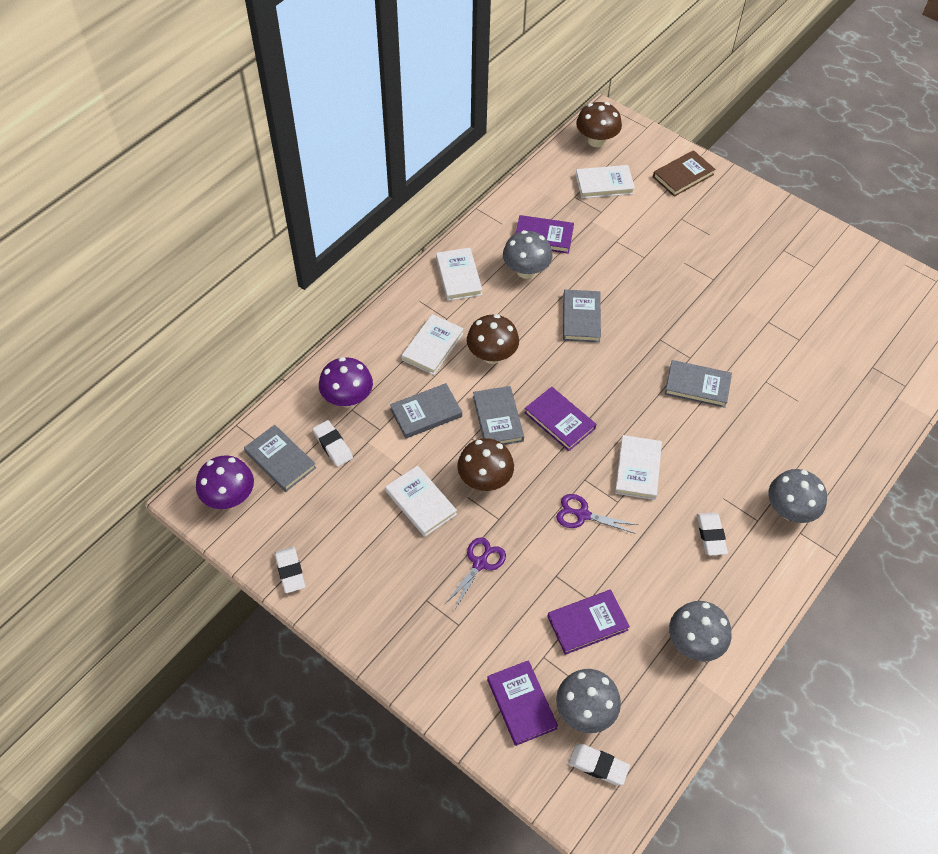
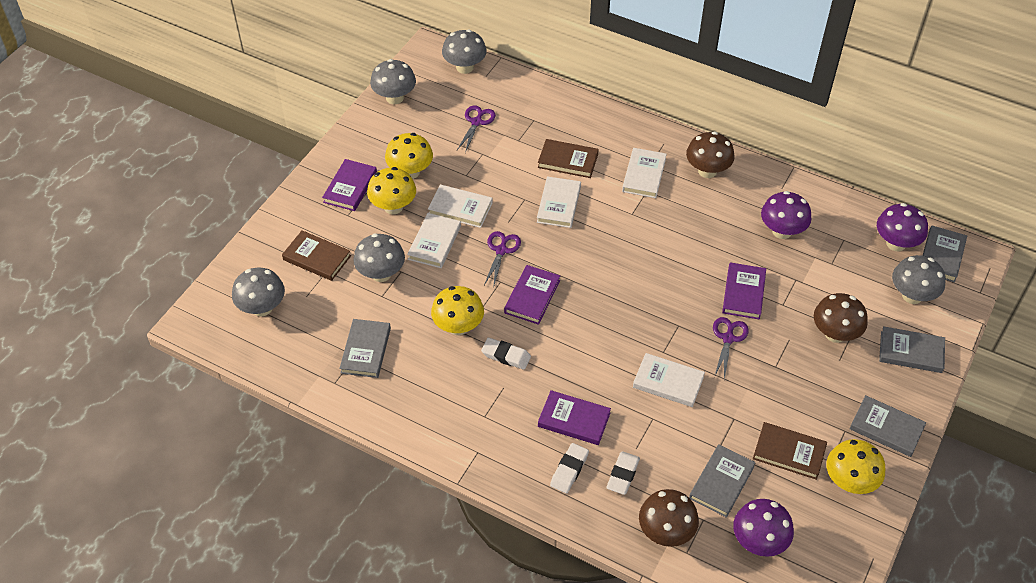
brown book: 1 -> 3
grey mushroom: 4 -> 5
purple mushroom: 2 -> 3
purple scissors: 2 -> 3
white eraser: 4 -> 3
yellow mushroom: 0 -> 4

